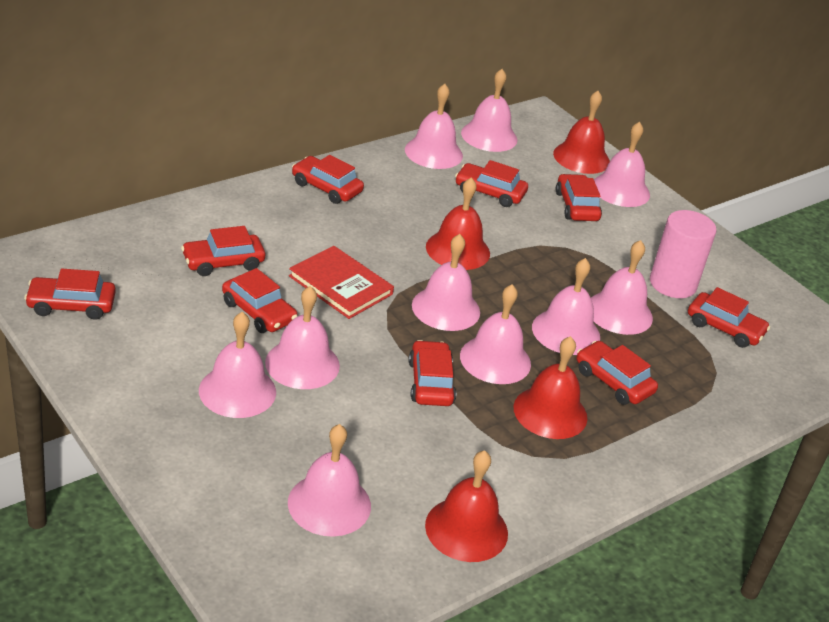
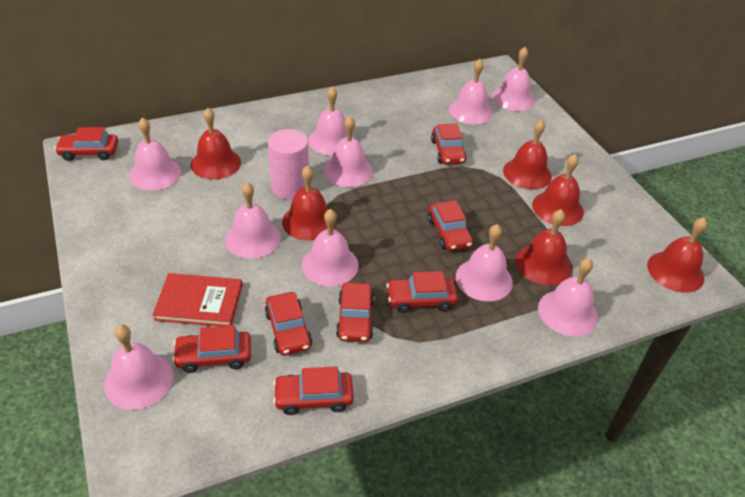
red bell: 4 -> 6
red car: 9 -> 8

